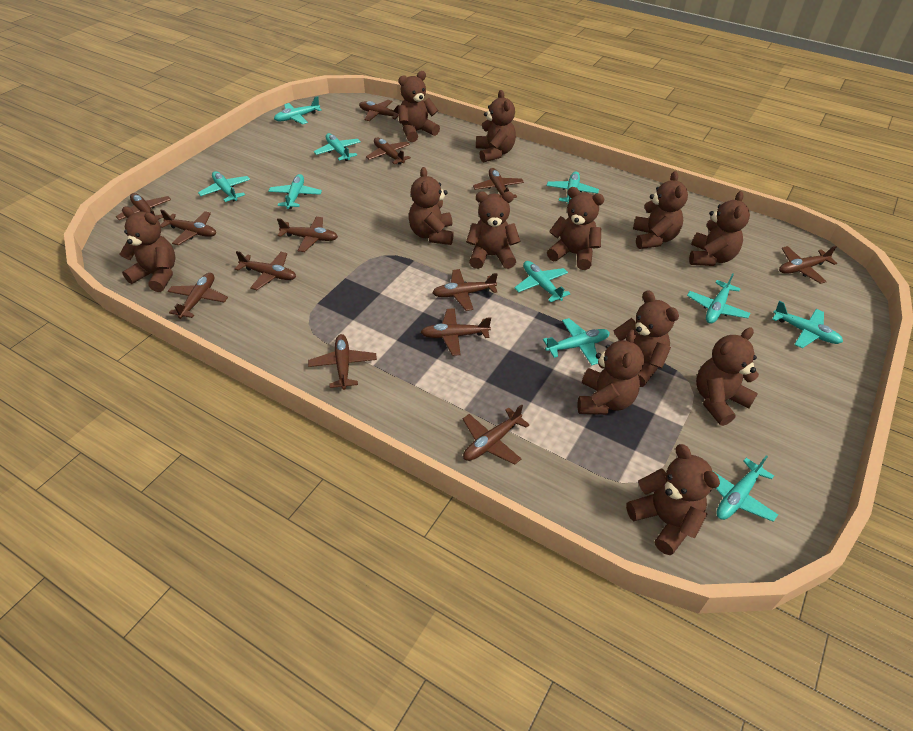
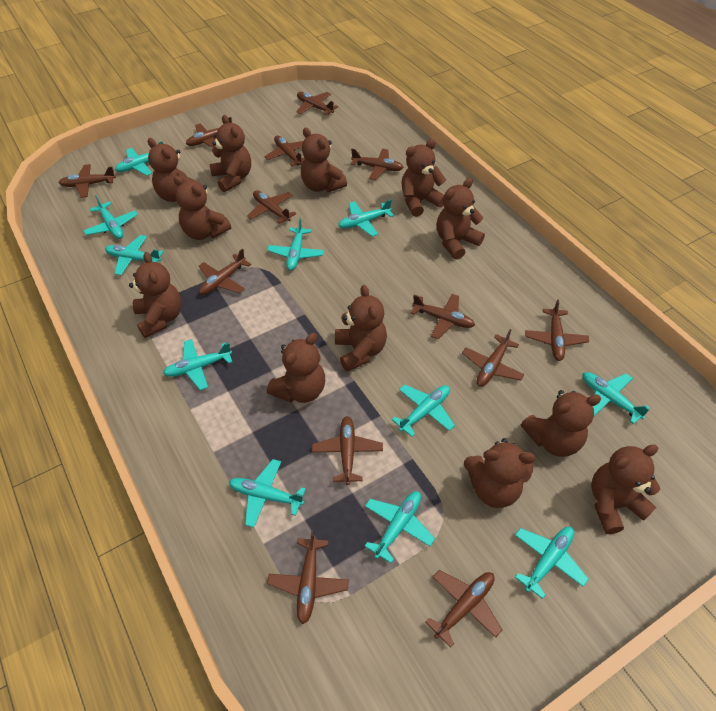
turquoise plane: 10 -> 11

